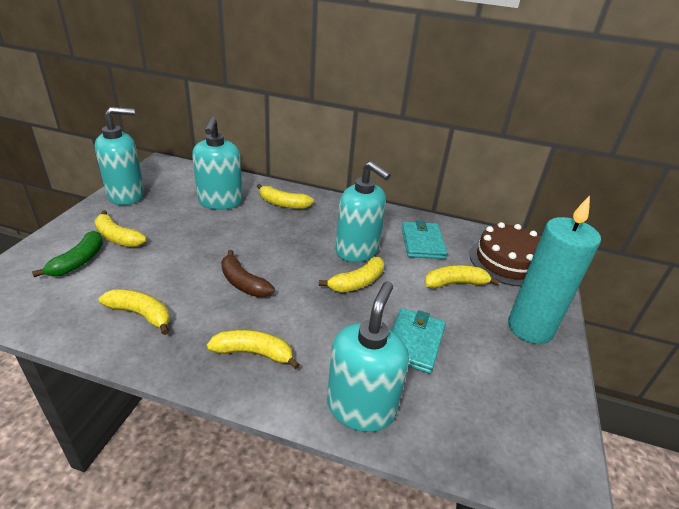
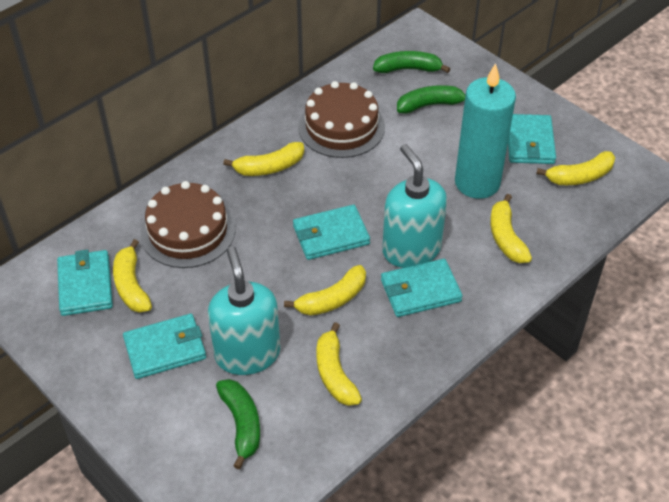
brown banana: 1 -> 0
brown cake: 1 -> 2
green banana: 1 -> 3
turquoise soap dispenser: 4 -> 2
turquoise wallet: 2 -> 5

